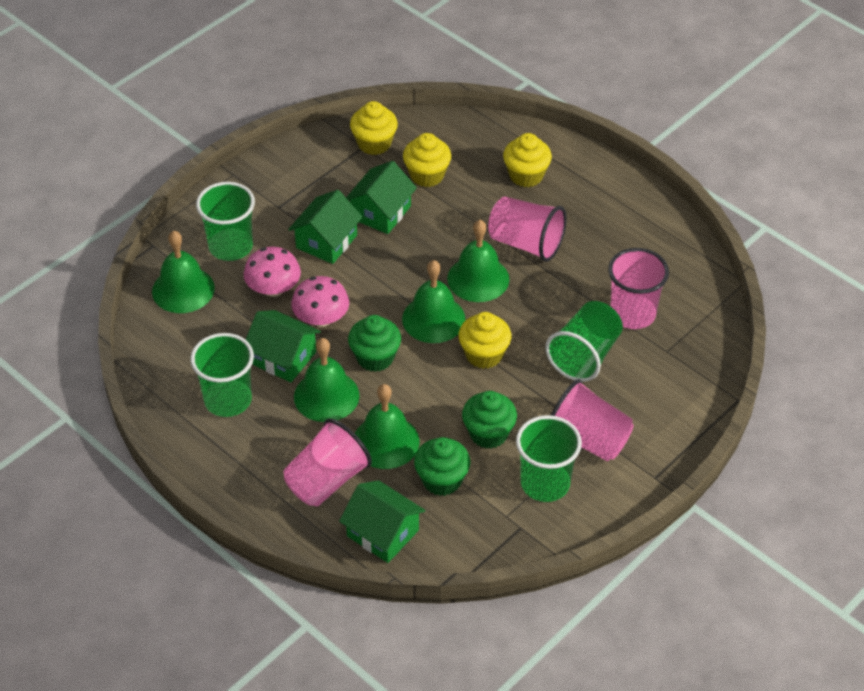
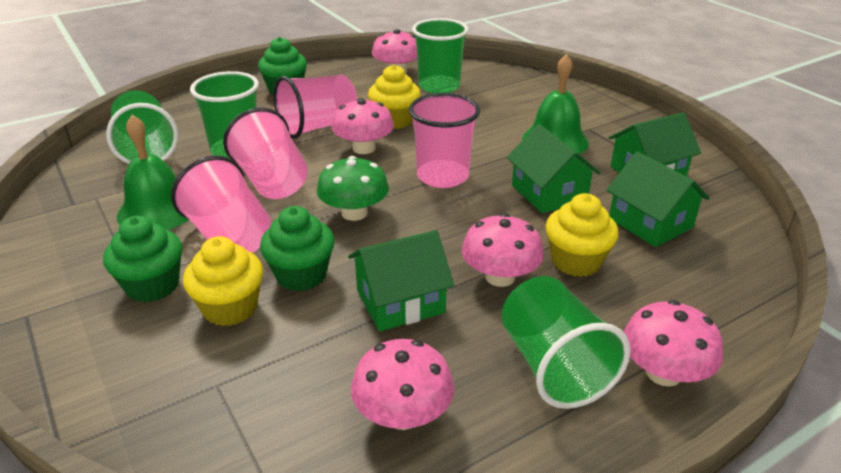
green bell: 5 -> 2
green mushroom: 0 -> 1
pink mushroom: 2 -> 5
yellow cupcake: 4 -> 3

